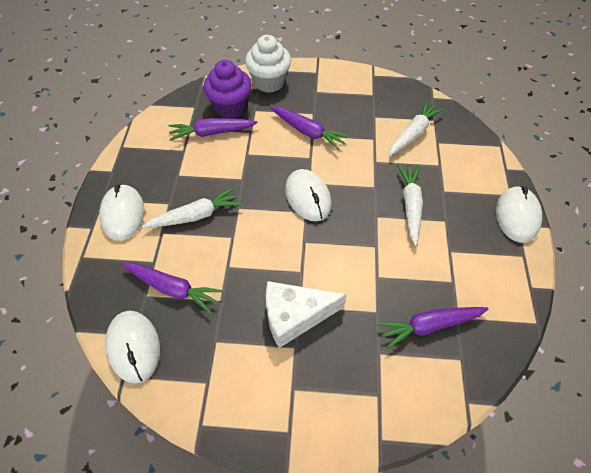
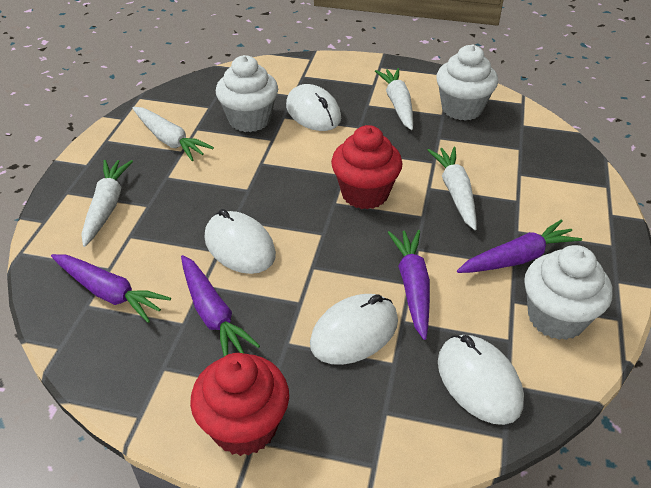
purple cupcake: 1 -> 0
red cupcake: 0 -> 2
white carrot: 3 -> 4
white cheese: 1 -> 0
white cupcake: 1 -> 3

